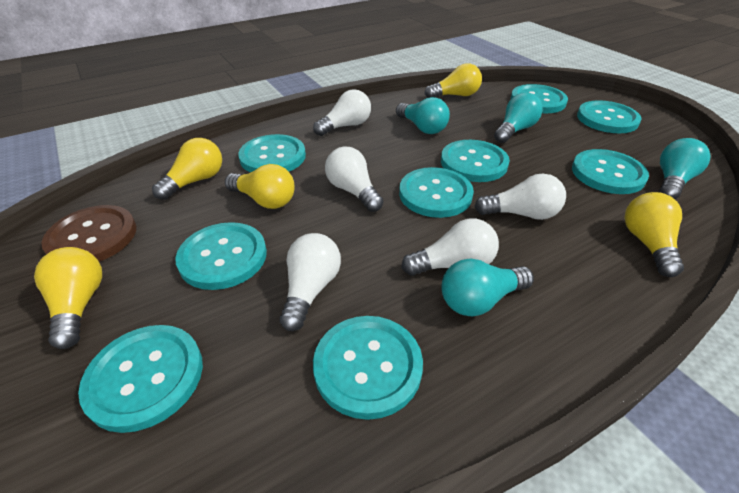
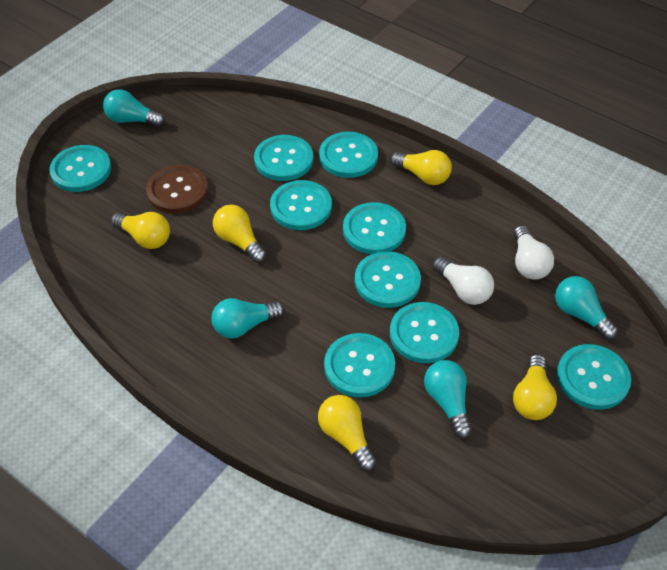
white light bulb: 5 -> 2

